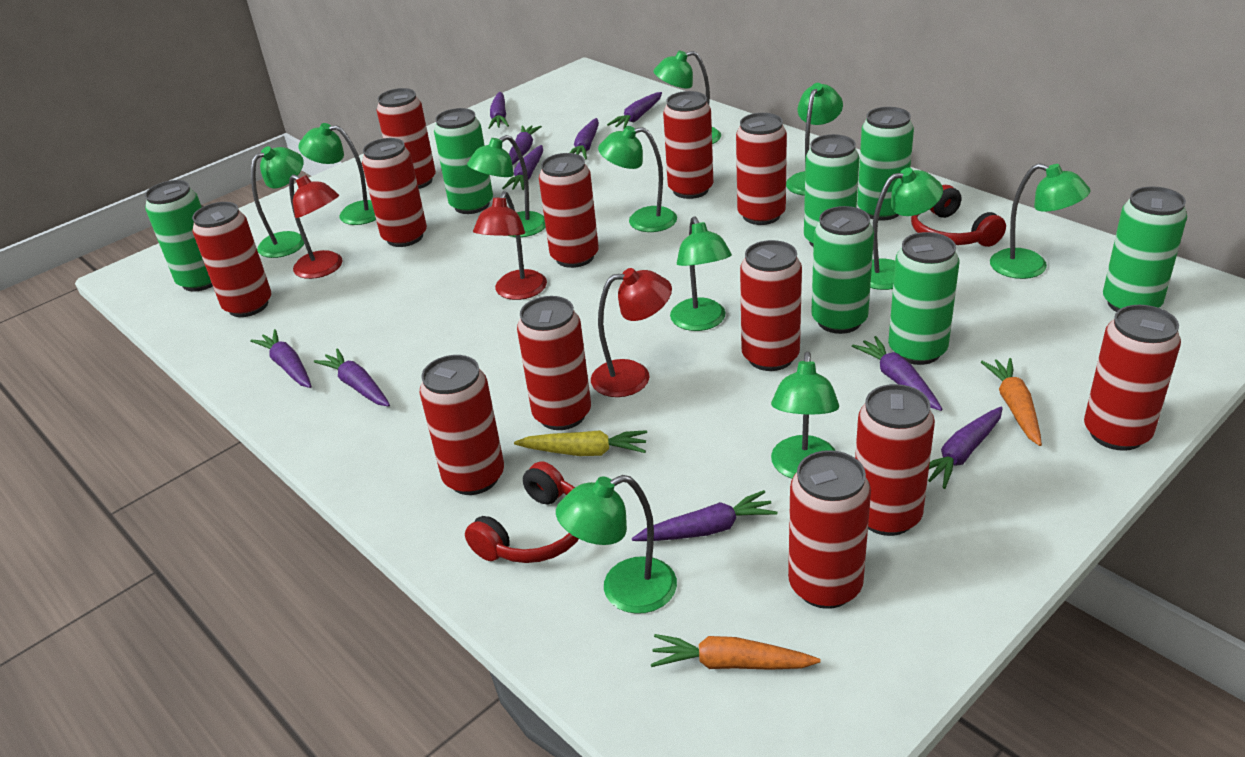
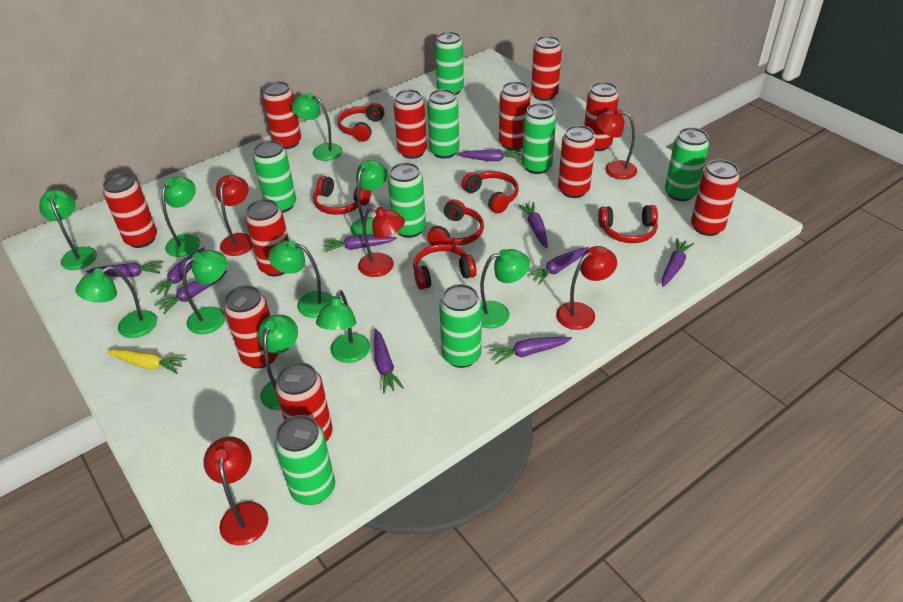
green can: 7 -> 8
green lamp: 11 -> 10
orange carrot: 2 -> 0
red can: 12 -> 11
red headphones: 2 -> 6
red lamp: 3 -> 5

